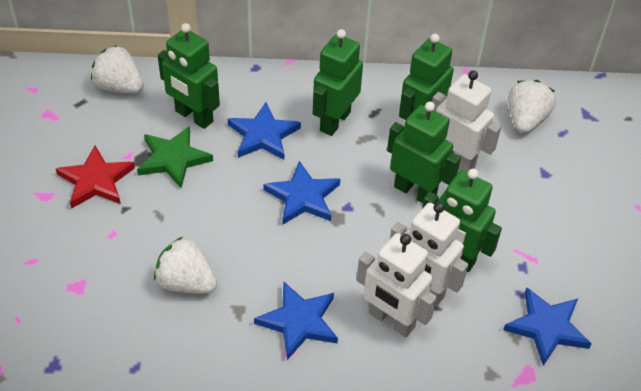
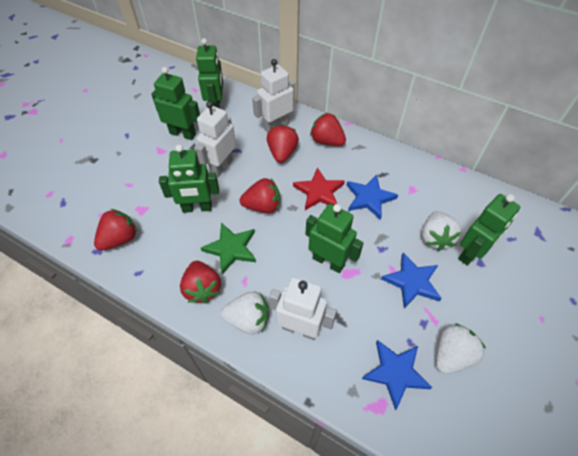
blue star: 4 -> 3
red strawberry: 0 -> 5

